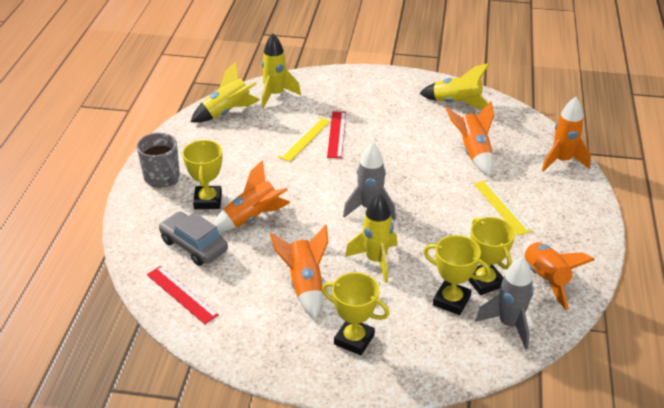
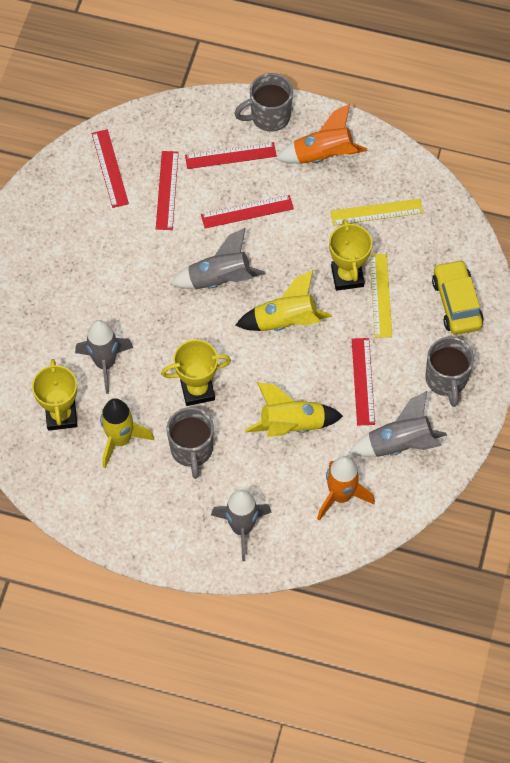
grey car: 1 -> 0
grey mug: 1 -> 3
grey rocket: 2 -> 4
orange rocket: 5 -> 2
red ruler: 2 -> 5
yellow car: 0 -> 1
yellow rocket: 4 -> 3
yellow trophy: 4 -> 3

